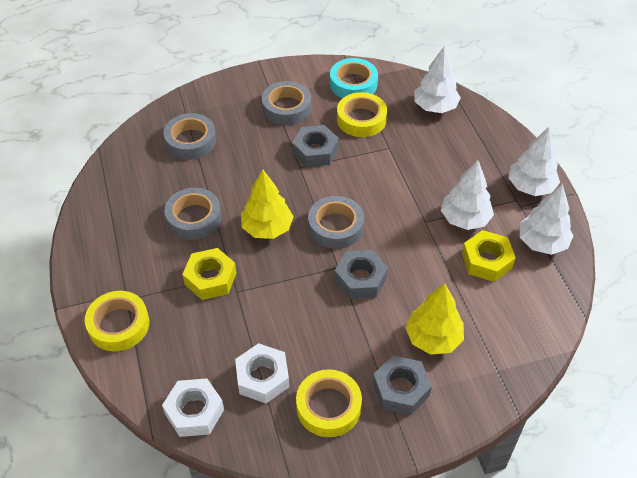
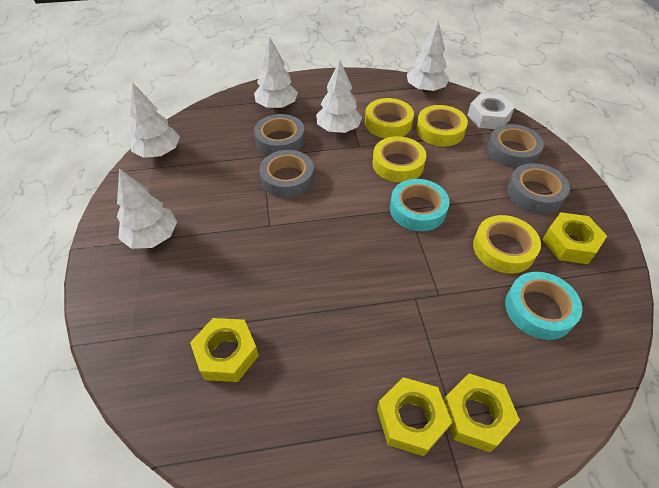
grey nut: 3 -> 0
turquoise tape: 1 -> 2
white nut: 2 -> 1
white tree: 4 -> 5
yellow nut: 2 -> 4
yellow tape: 3 -> 4
yellow tree: 2 -> 0

